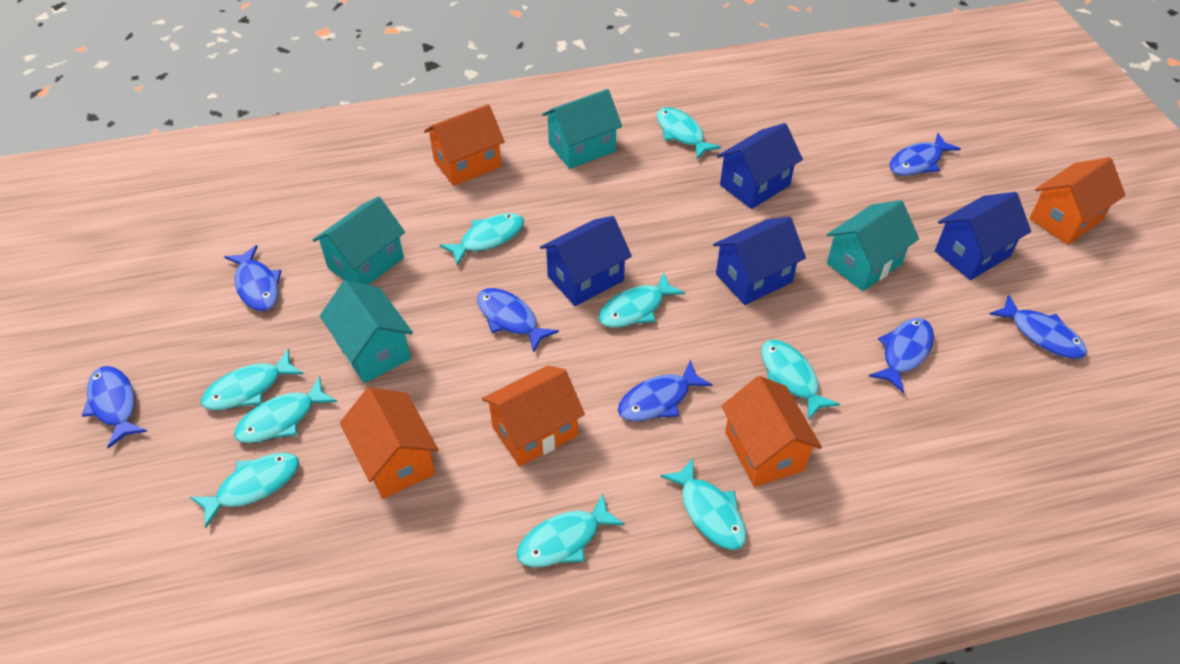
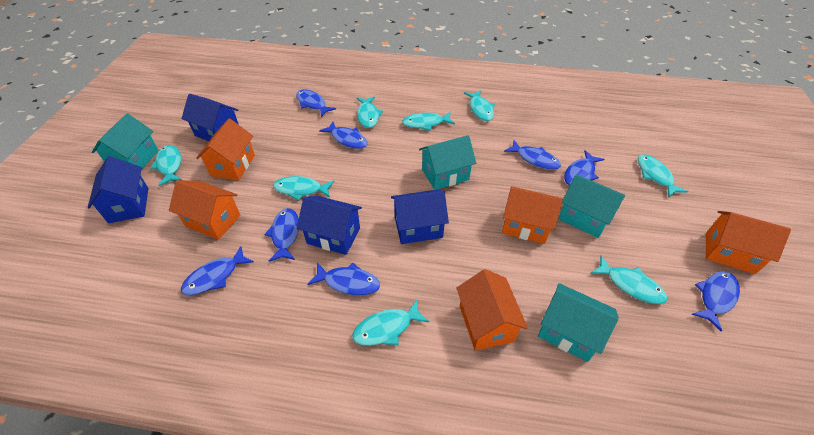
blue fish: 7 -> 8
turquoise fish: 9 -> 8

